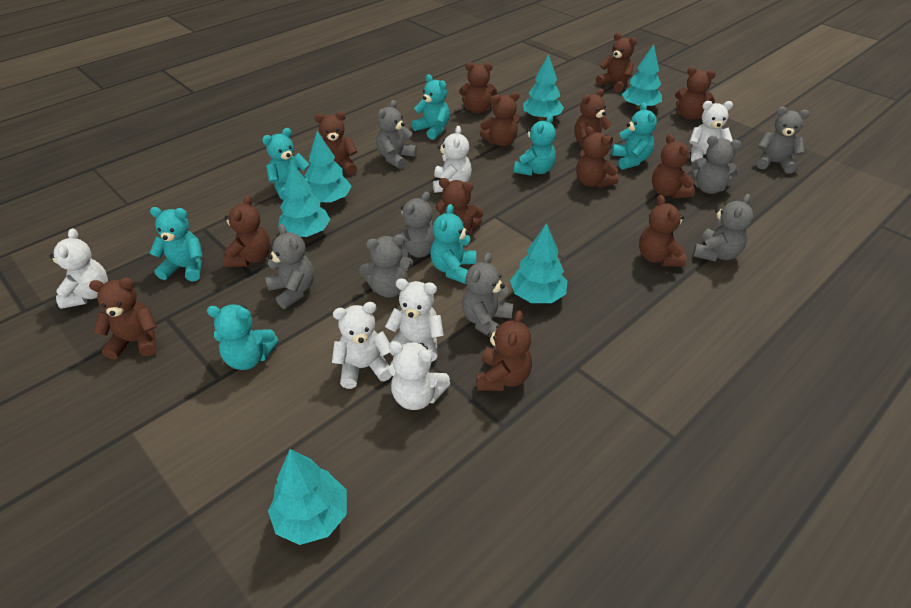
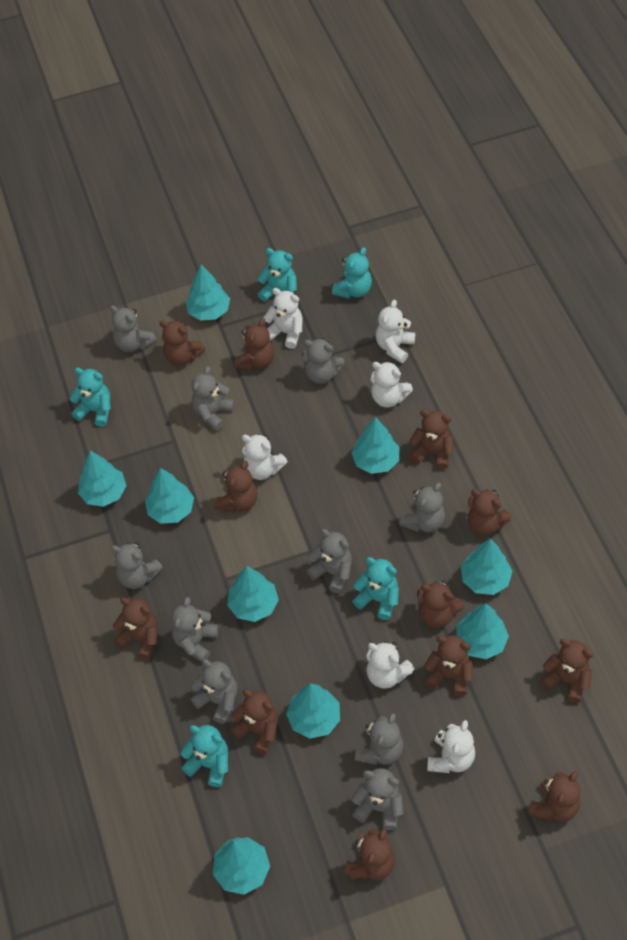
brown teddy bear: 13 -> 12
grey teddy bear: 8 -> 10
turquoise teddy bear: 7 -> 5
turquoise tree: 6 -> 9

